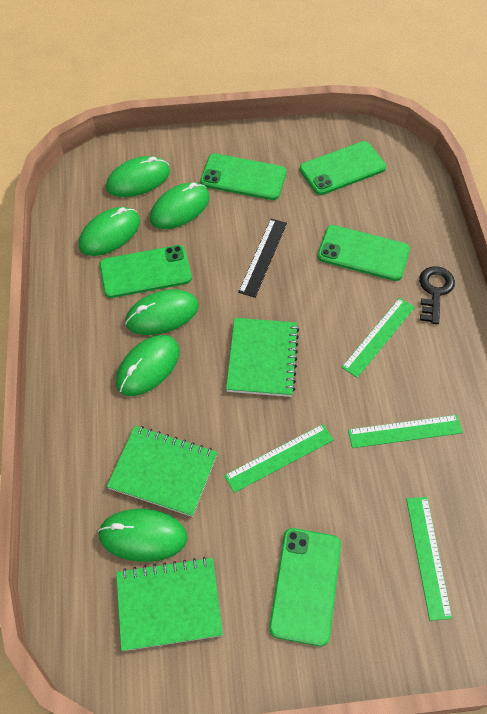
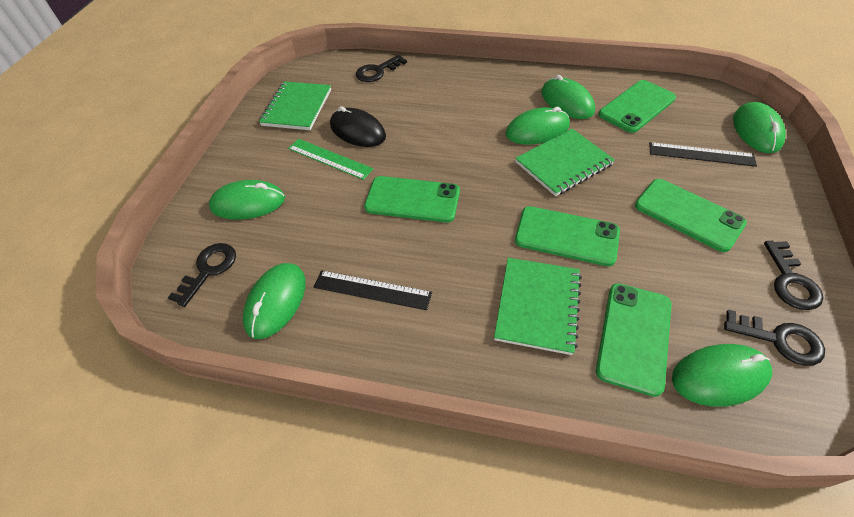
black key: 1 -> 4
black mouse: 0 -> 1
black ruler: 1 -> 2
green ruler: 4 -> 1

